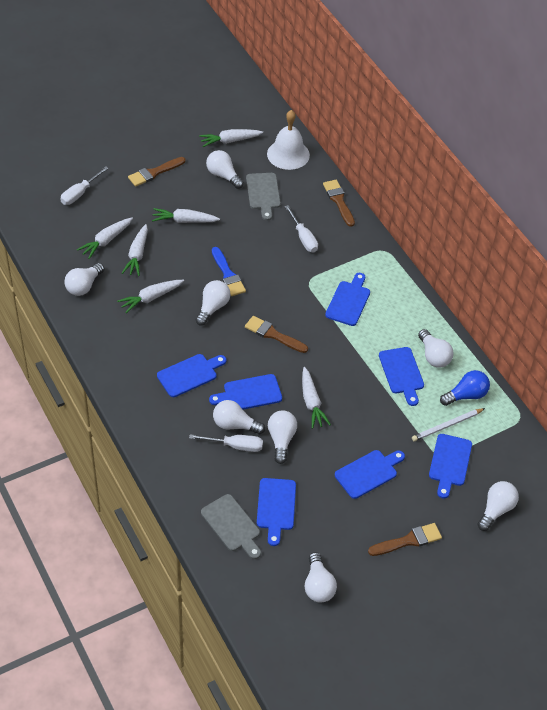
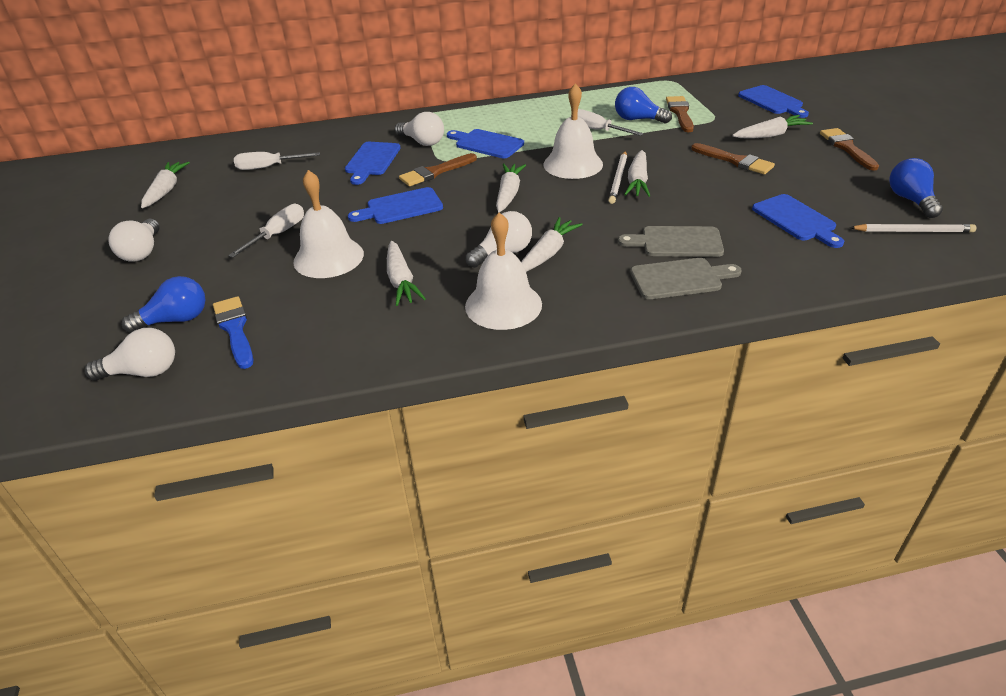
blue cutting board: 7 -> 5
blue light bulb: 1 -> 3
white bell: 1 -> 3
white light bulb: 8 -> 4
white pencil: 1 -> 2

